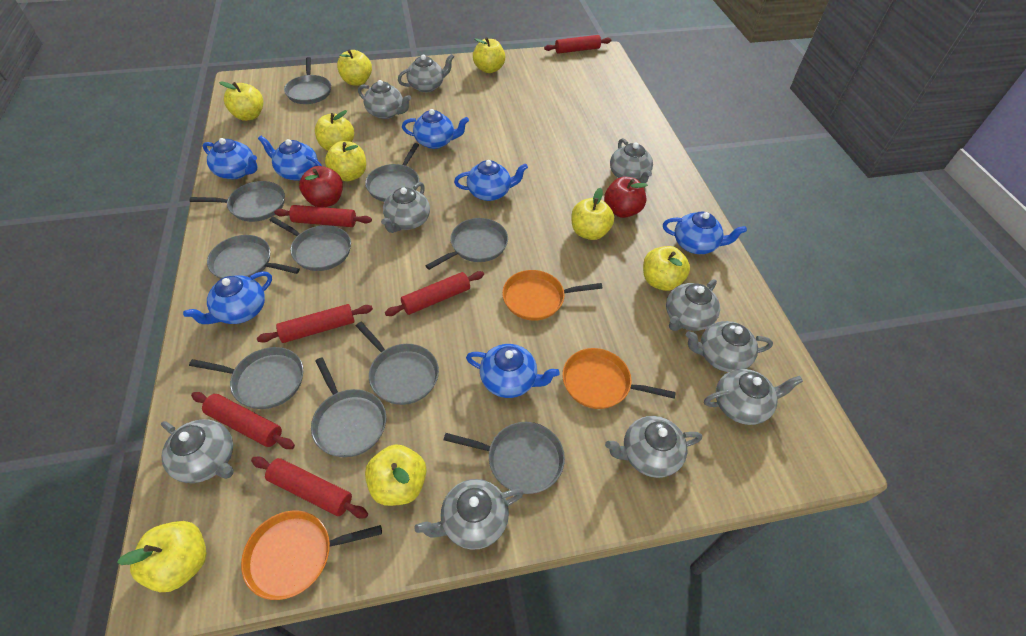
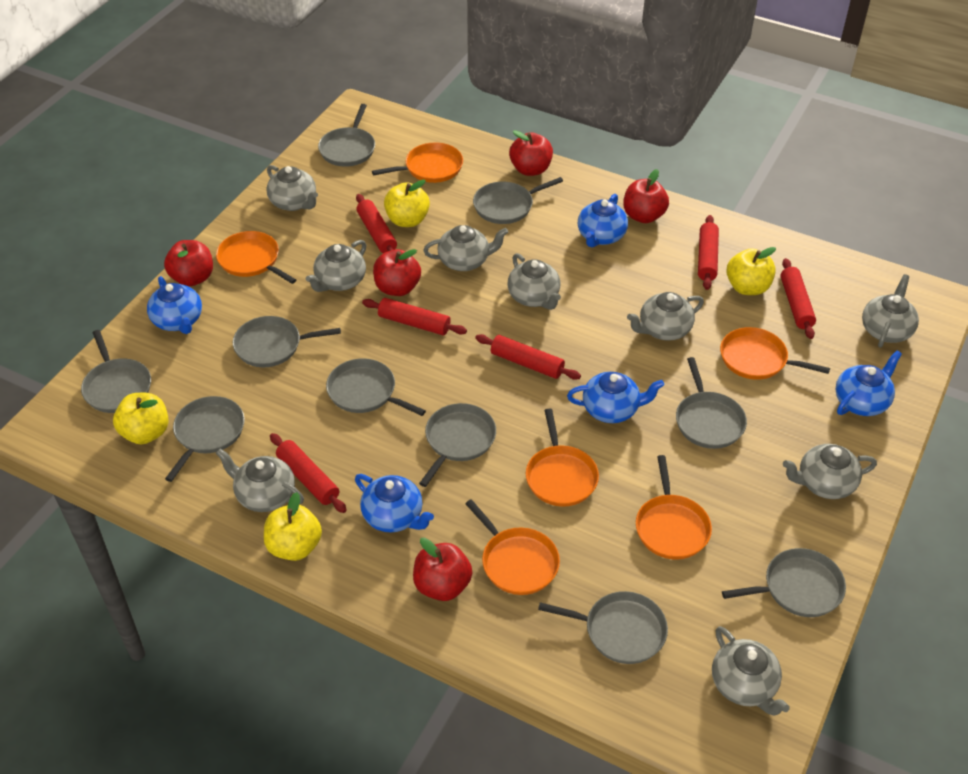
blue teapot: 7 -> 5
grey teapot: 10 -> 9
orange pan: 3 -> 6
red apple: 2 -> 5
yellow apple: 9 -> 4

